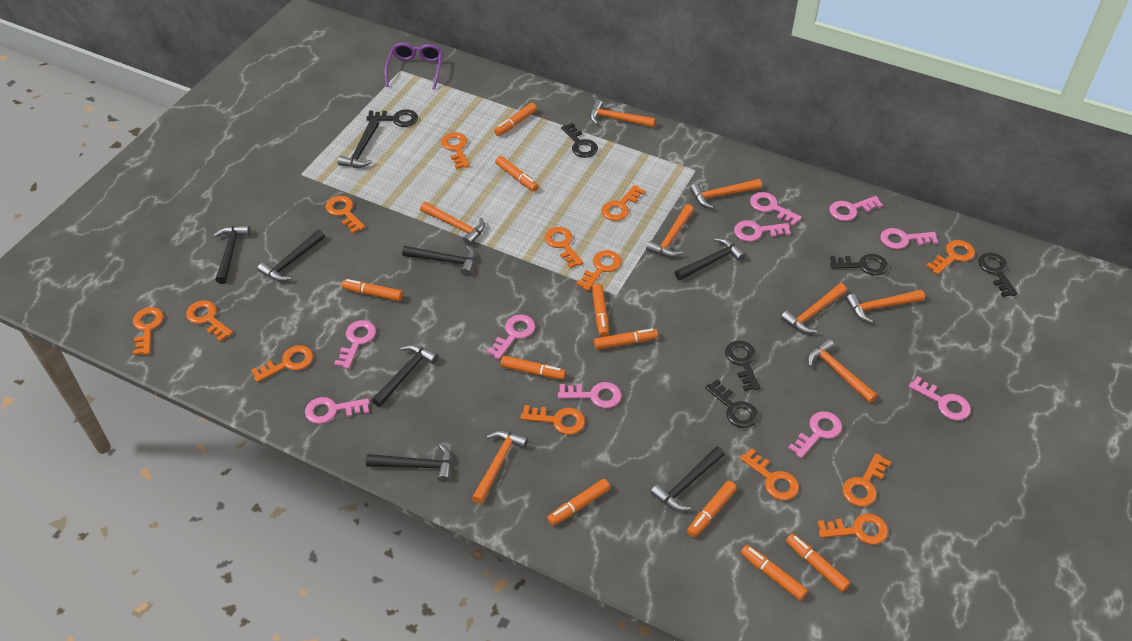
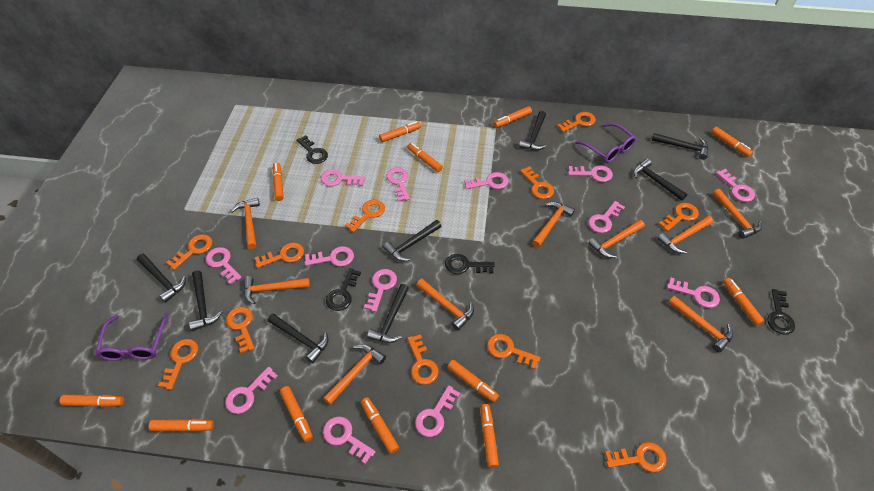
black key: 6 -> 4
orange hammer: 8 -> 9
orange key: 13 -> 11
orange marker: 10 -> 12
pink key: 10 -> 13
purple glasses: 1 -> 2

